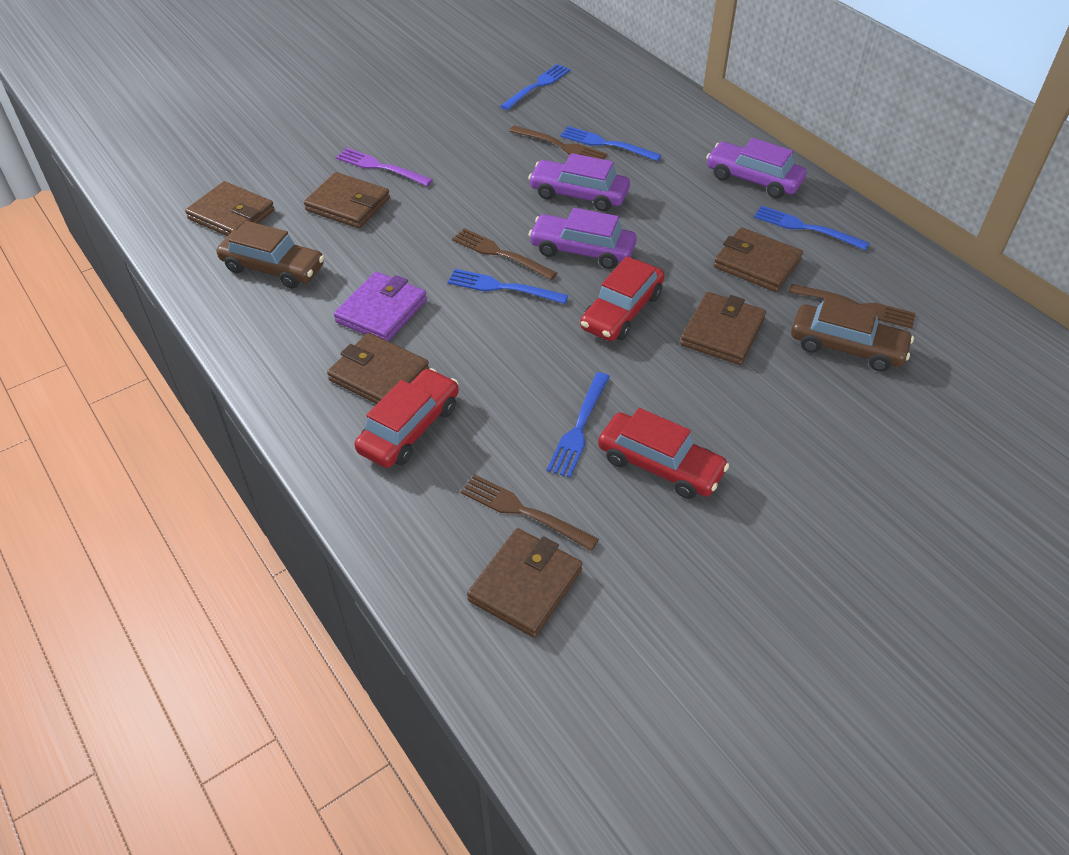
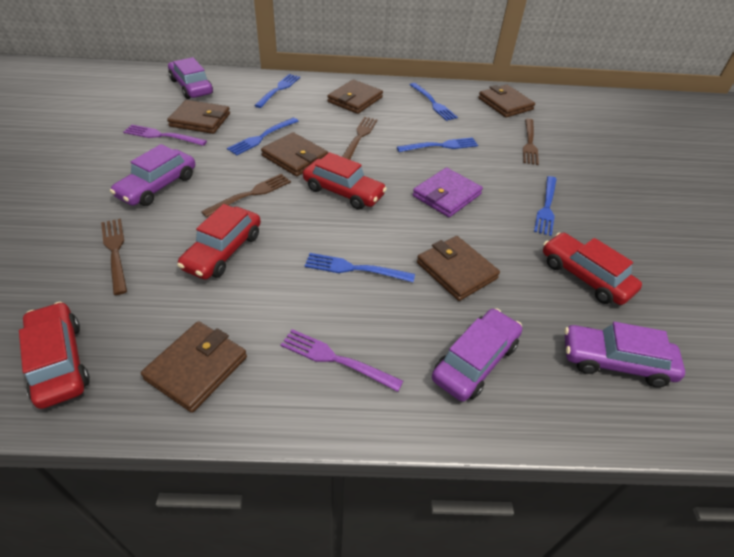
blue fork: 5 -> 6
brown car: 2 -> 0
purple car: 3 -> 4
purple fork: 1 -> 2
red car: 3 -> 4

